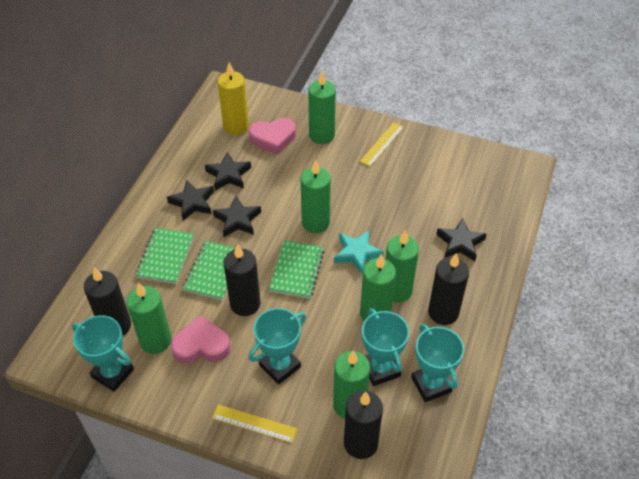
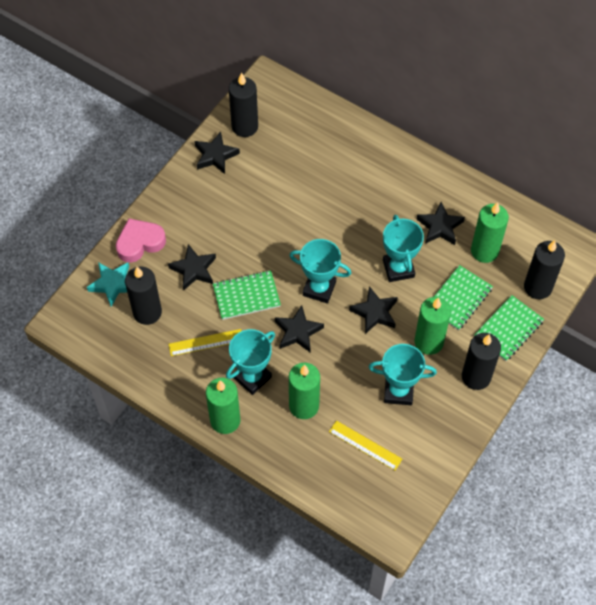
black star: 4 -> 5
green candle: 6 -> 4
pink heart: 2 -> 1
yellow candle: 1 -> 0

